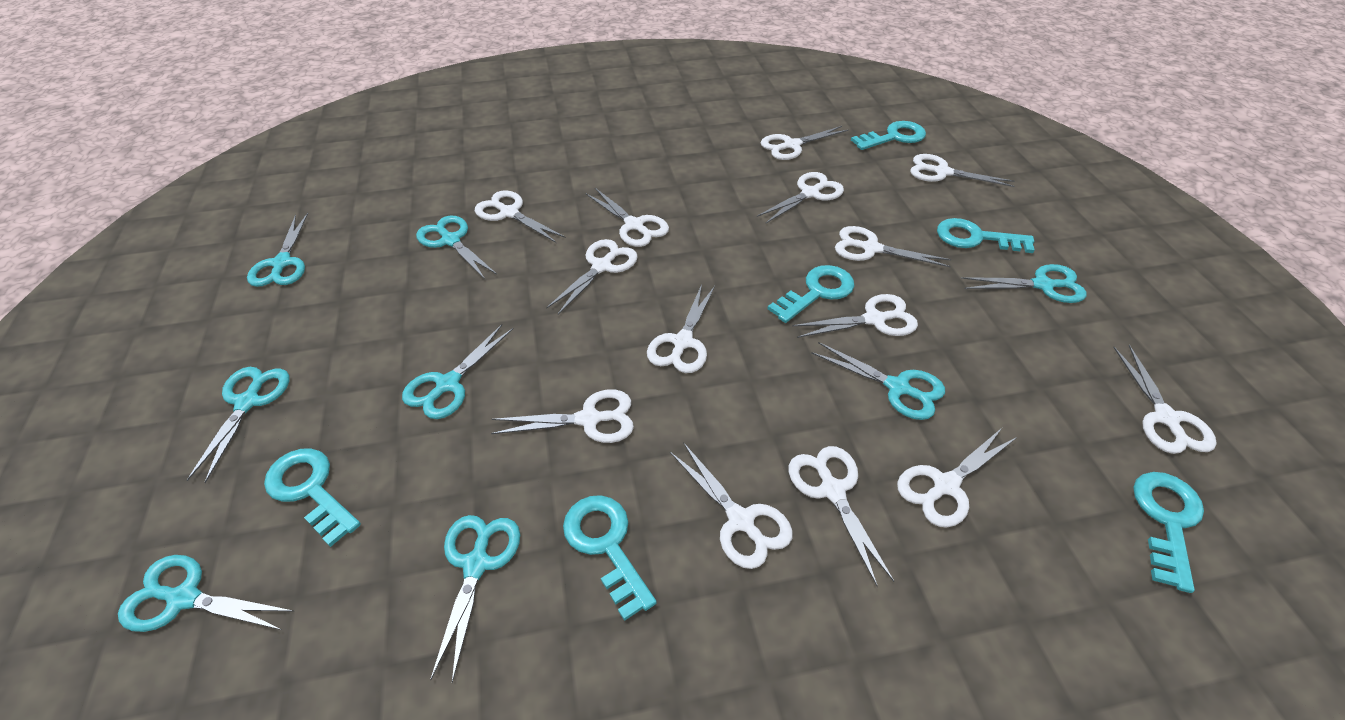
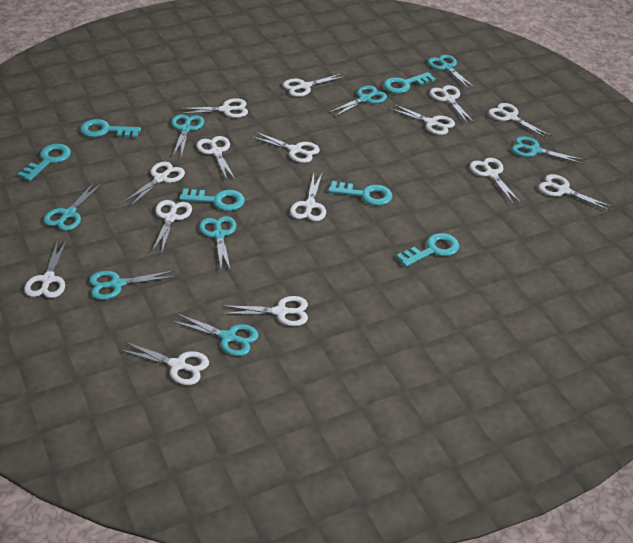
white scissors: 14 -> 15

